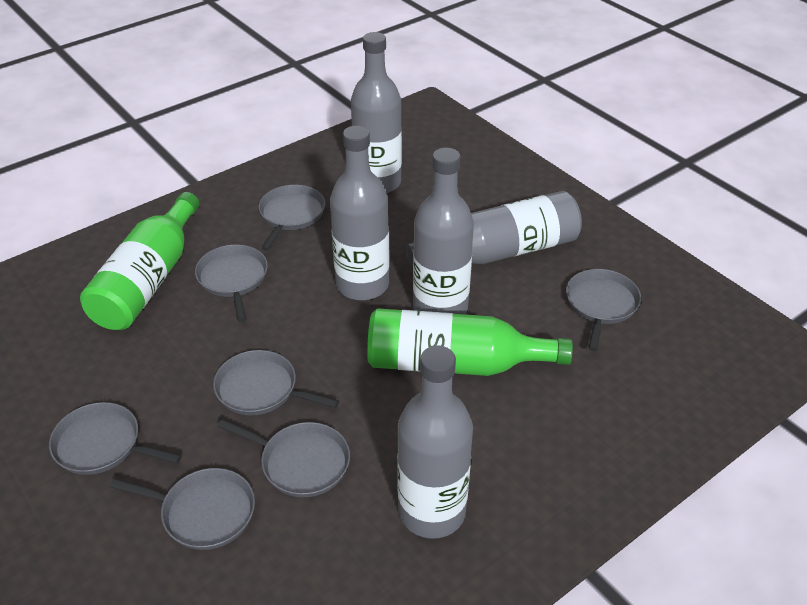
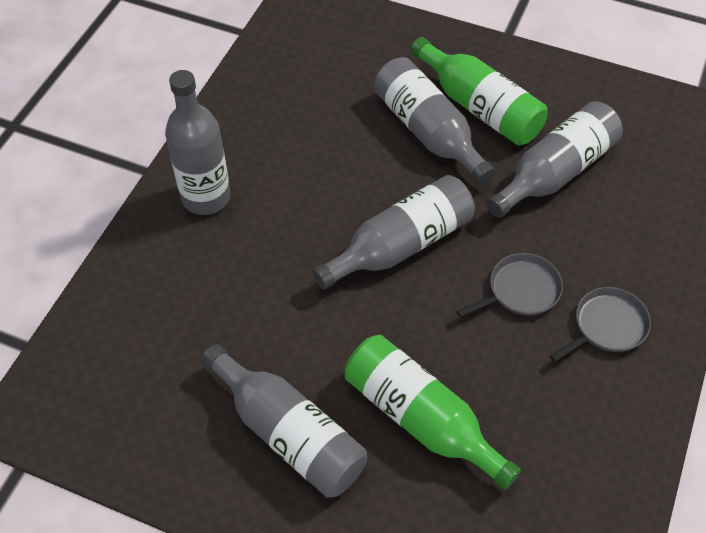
grey pan: 7 -> 2

